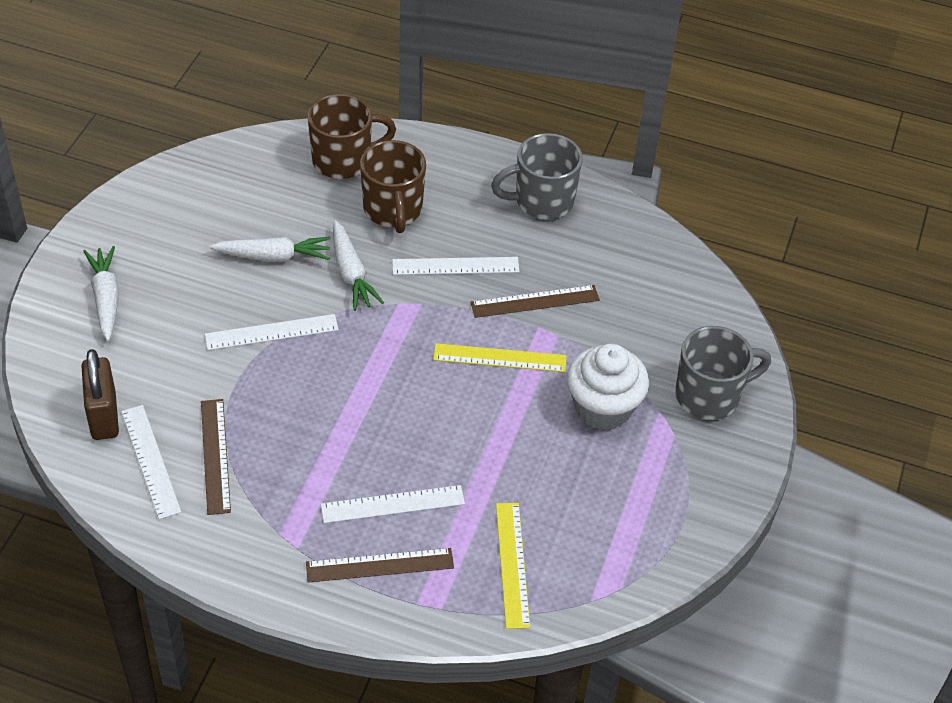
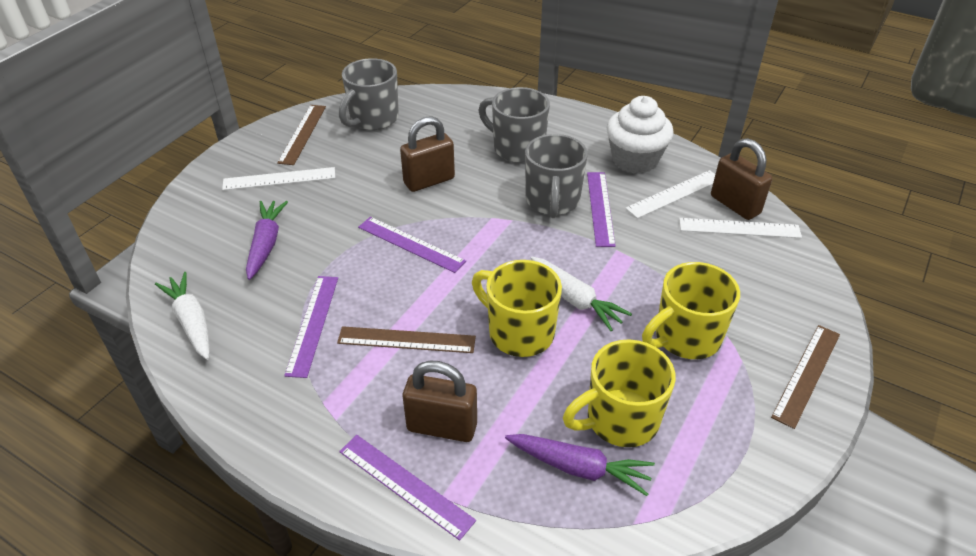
brown mug: 2 -> 0
brown padlock: 1 -> 3
grey mug: 2 -> 3
purple carrot: 0 -> 2
purple ruler: 0 -> 4
white carrot: 3 -> 2
white ruler: 4 -> 3
yellow mug: 0 -> 3
yellow ruler: 2 -> 0

